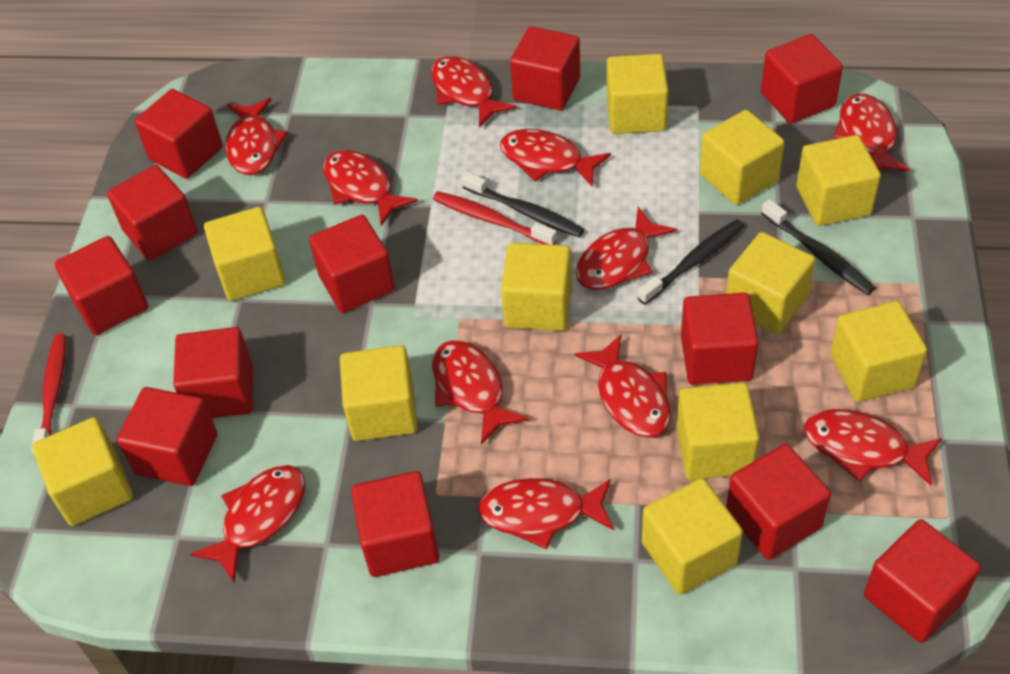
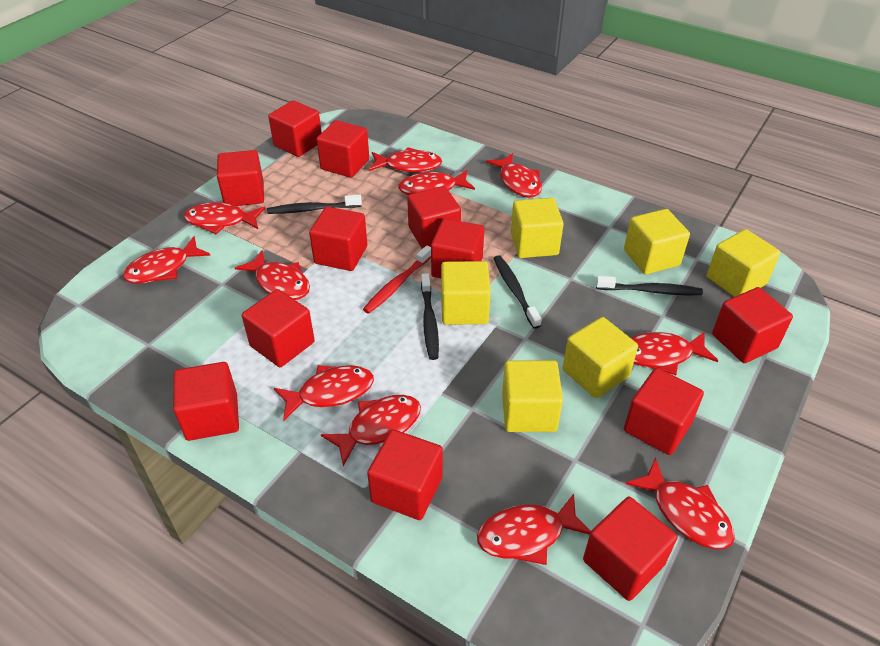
black toothbrush: 3 -> 4
red toothbrush: 2 -> 1
yellow cube: 11 -> 6

